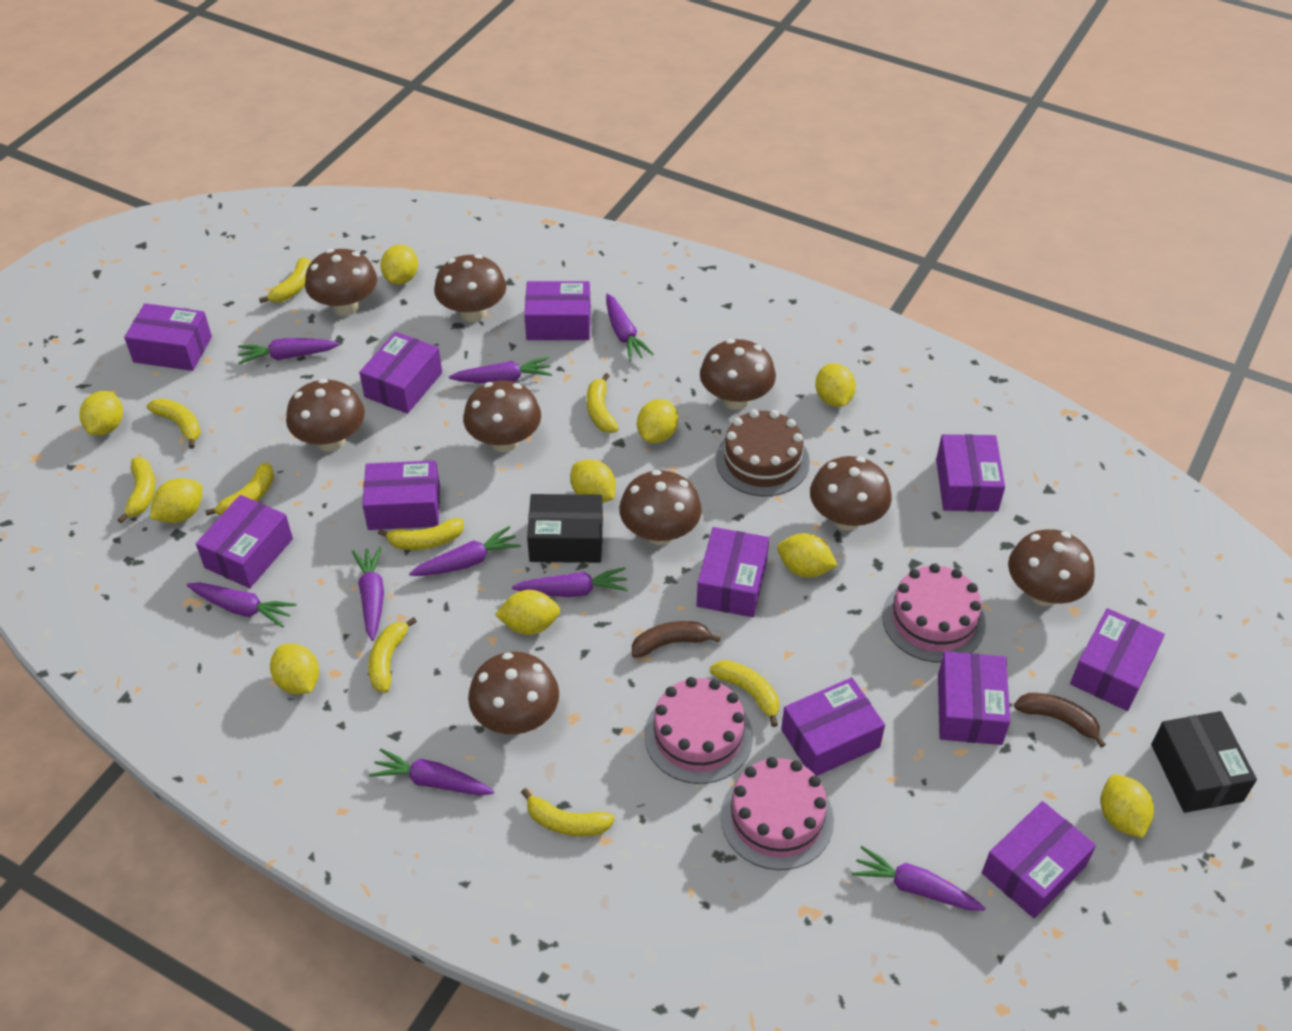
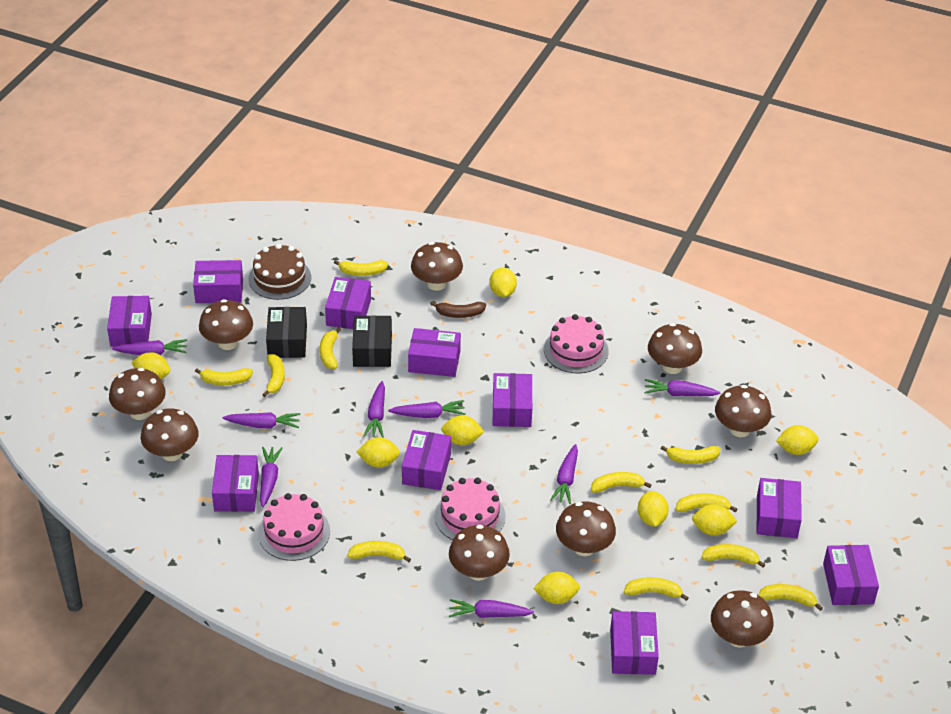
brown banana: 2 -> 1
purple box: 11 -> 10
purple carrot: 9 -> 8
yellow banana: 9 -> 11
yellow lemon: 10 -> 8

